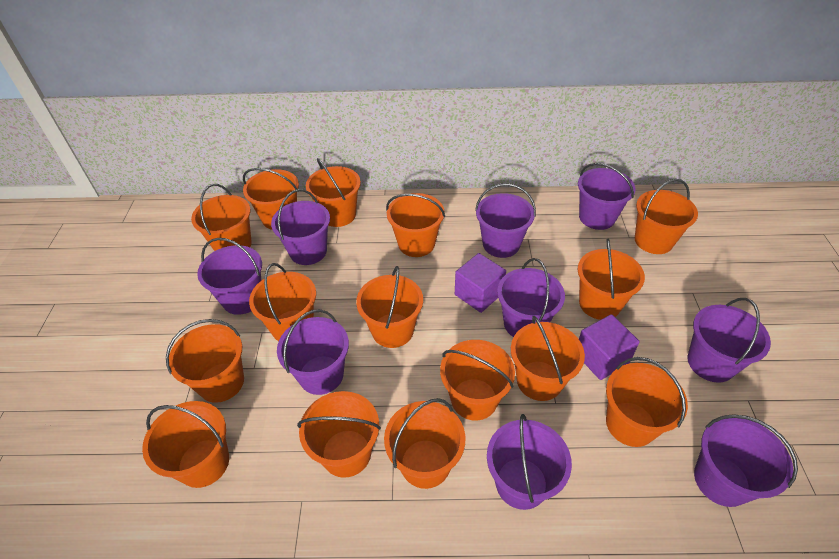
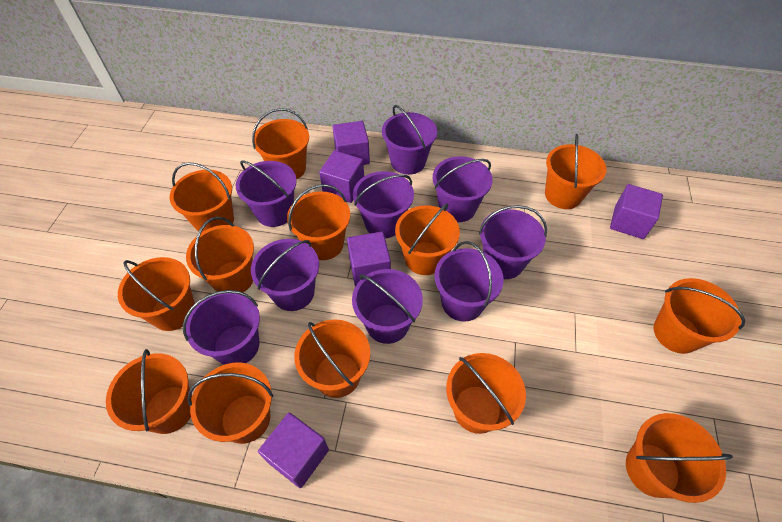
orange bucket: 15 -> 13
purple cube: 2 -> 5

